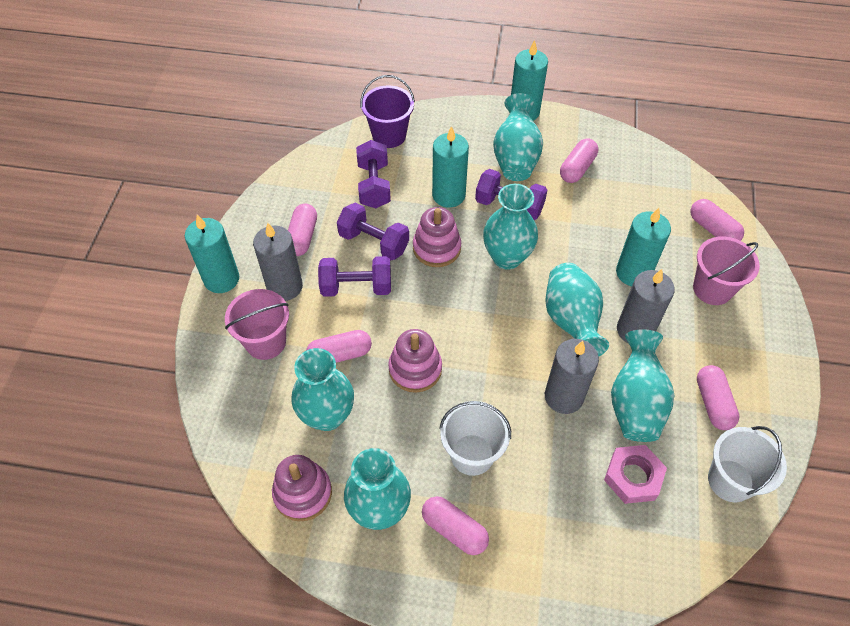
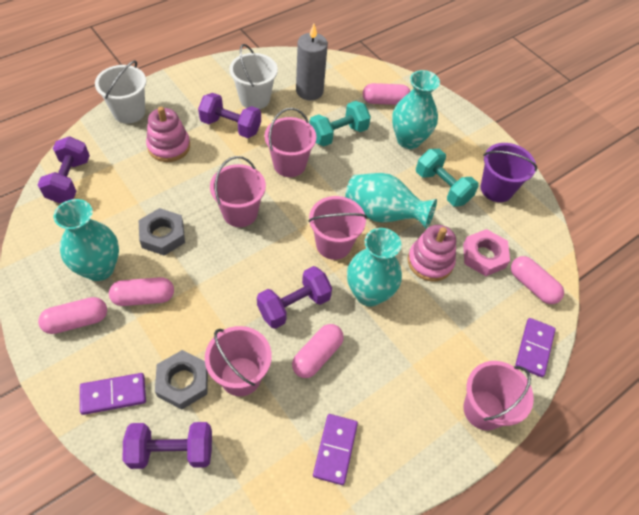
grey candle: 3 -> 1
grey nut: 0 -> 2
pink bucket: 2 -> 5
pink capsule: 6 -> 5
pink stacking toy: 3 -> 2
purple domino: 0 -> 3
turquoise candle: 4 -> 0
turquoise dumbbell: 0 -> 2
turquoise vase: 6 -> 4

